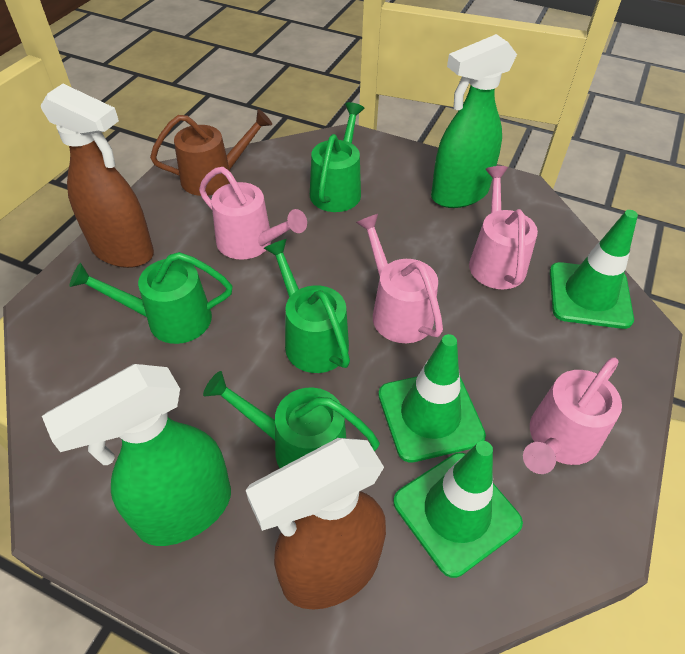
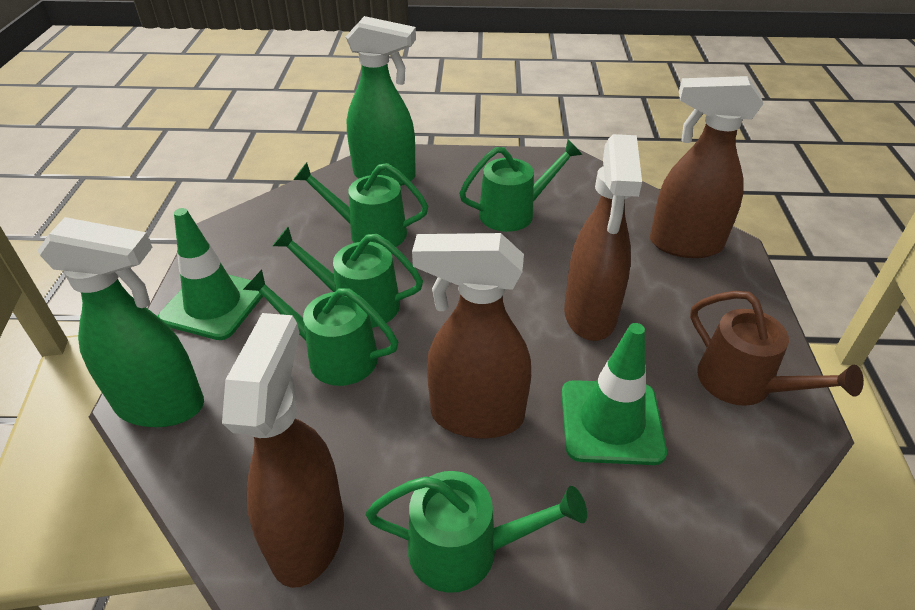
brown spray bottle: 2 -> 4
green traffic cone: 3 -> 2
green watering can: 4 -> 5
pink watering can: 4 -> 0

